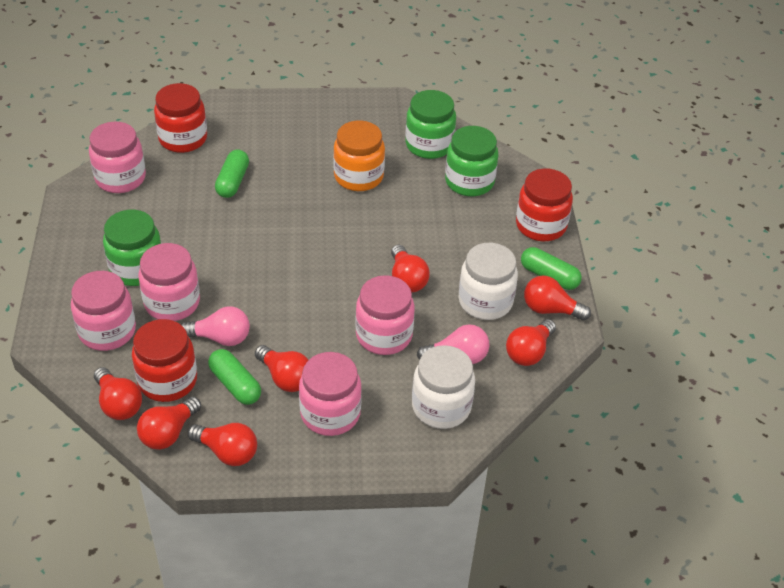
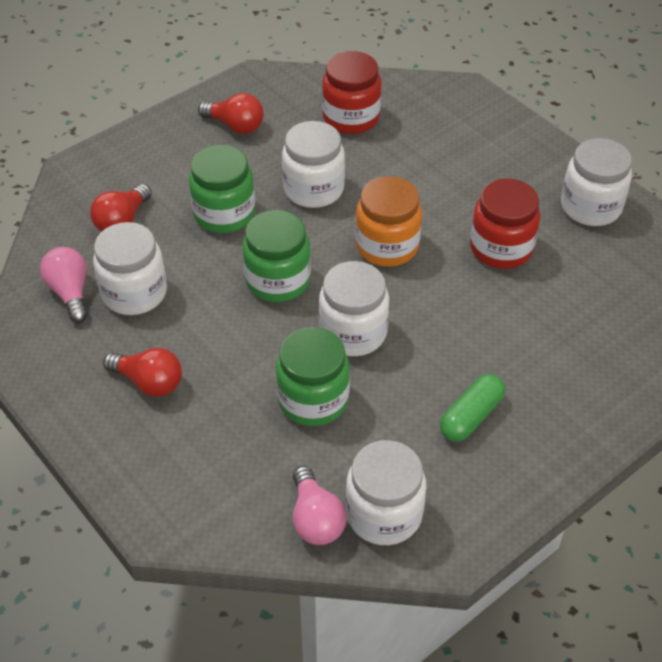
green capsule: 3 -> 1
pink jar: 5 -> 0
red jar: 3 -> 2
red light bulb: 7 -> 3
white jar: 2 -> 5

